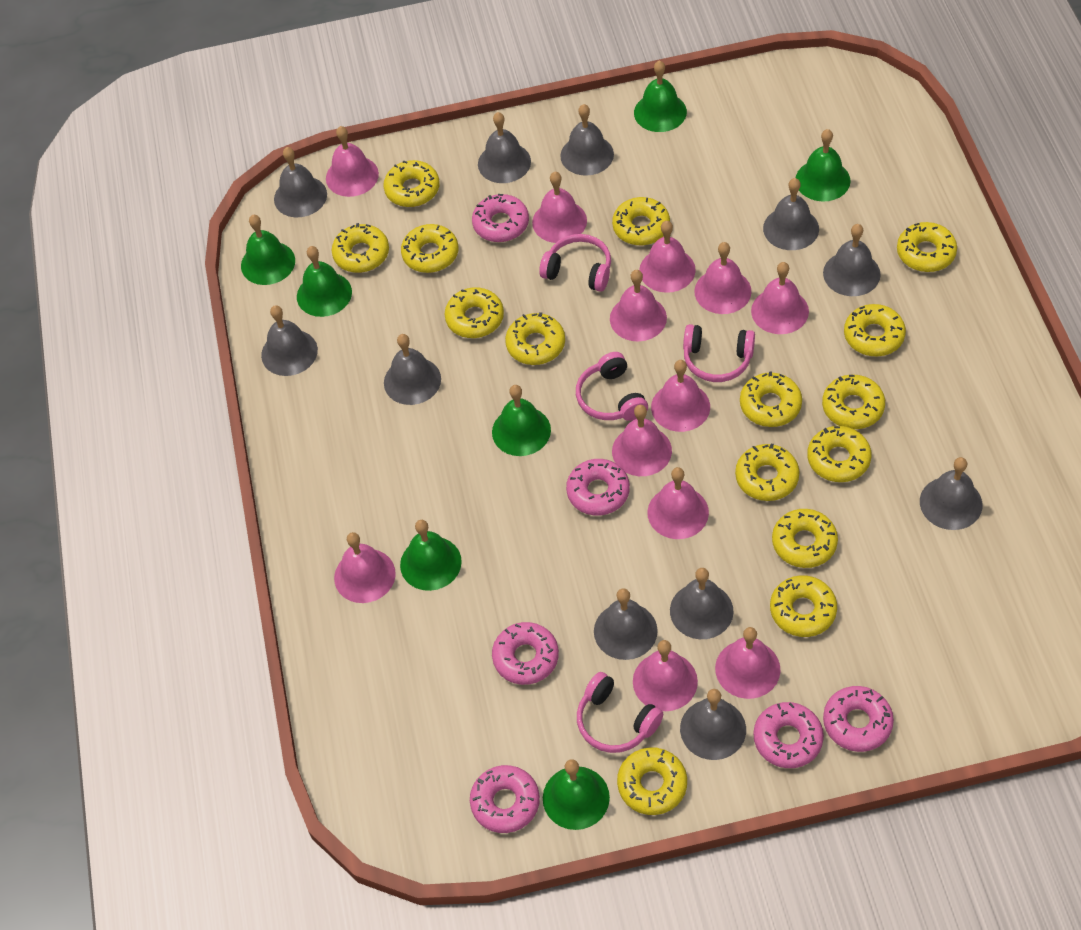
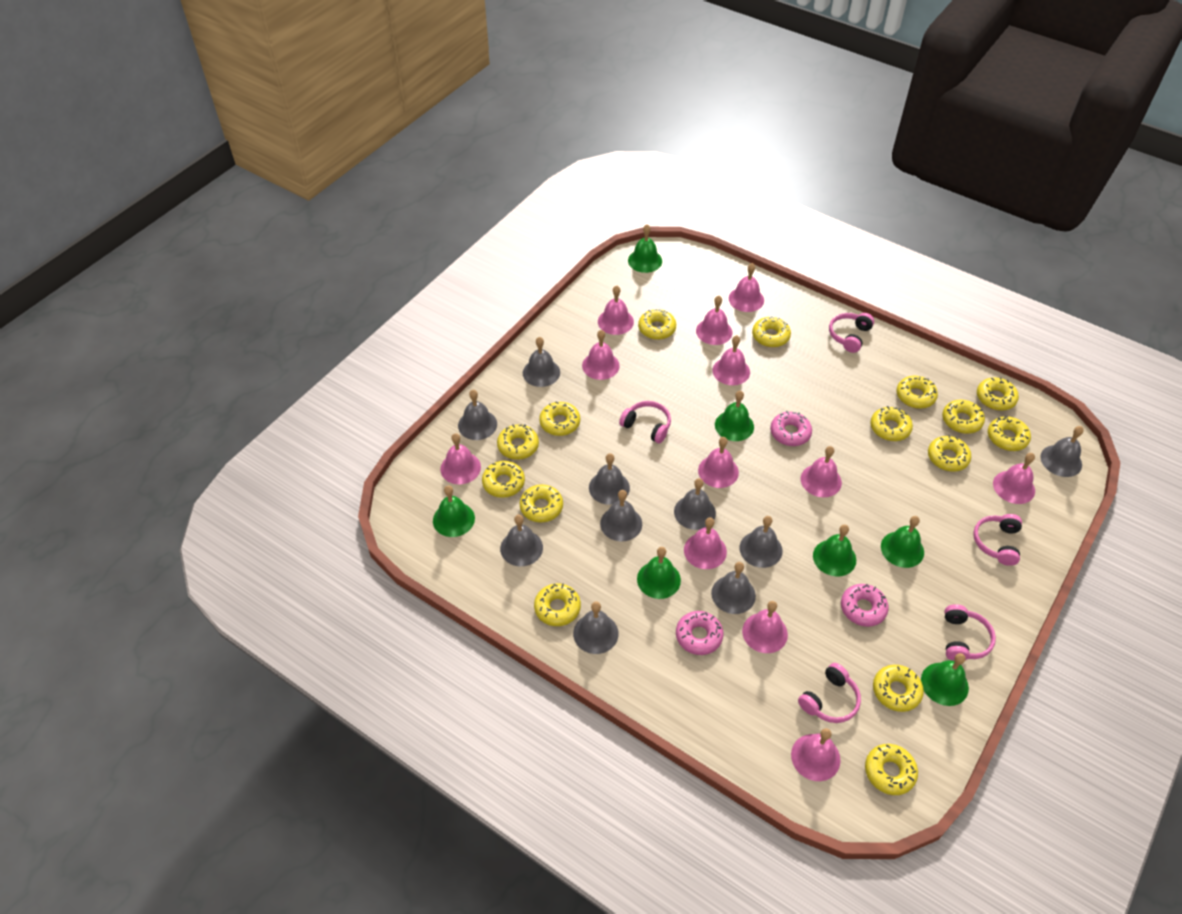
grey bell: 11 -> 10
pink donut: 6 -> 3
pink headphones: 4 -> 5

